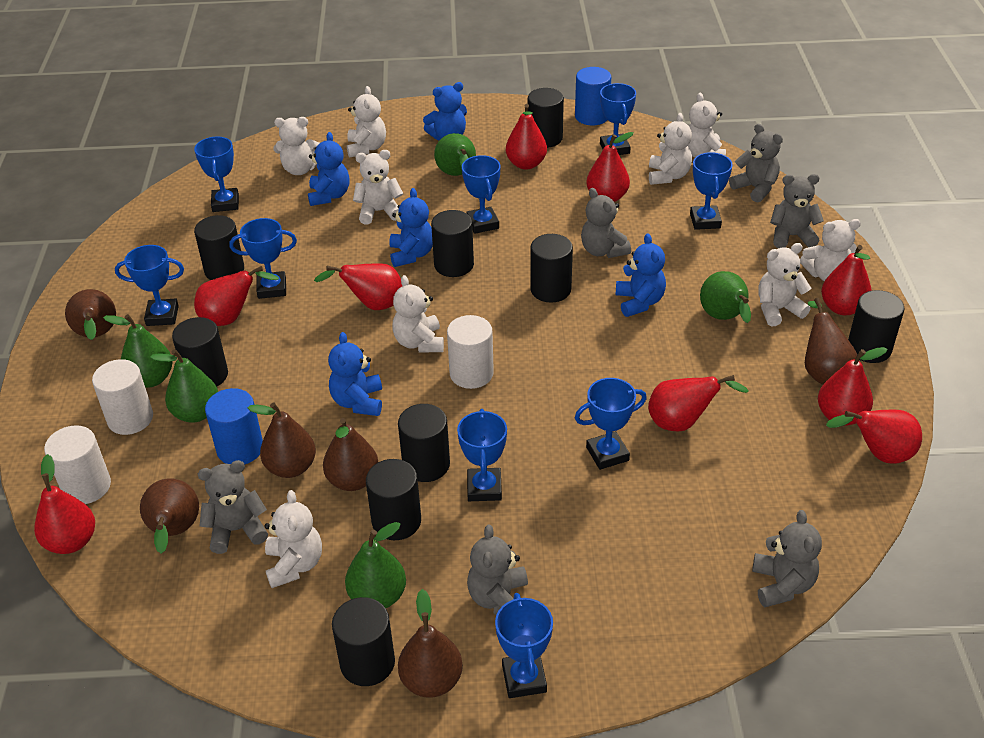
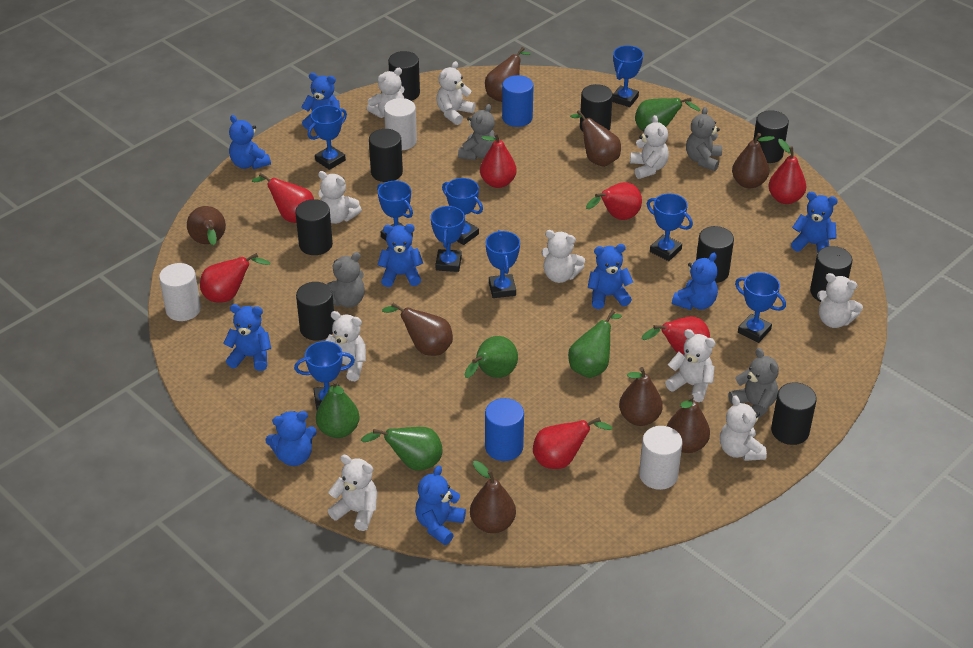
blue teddy bear: 5 -> 9
brown pear: 6 -> 8
grey teddy bear: 6 -> 4
red pear: 9 -> 7
white teddy bear: 9 -> 10

